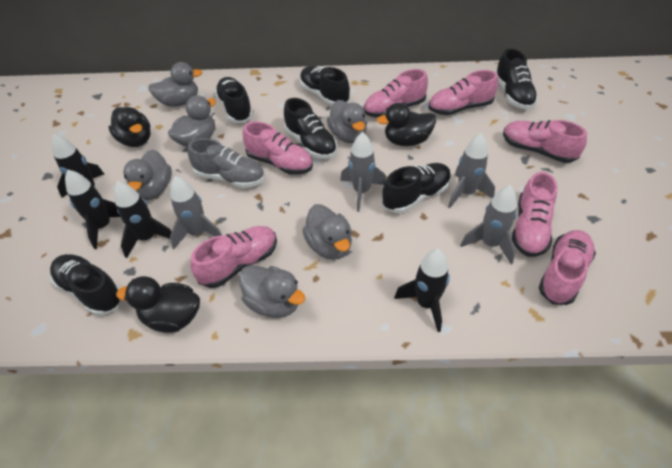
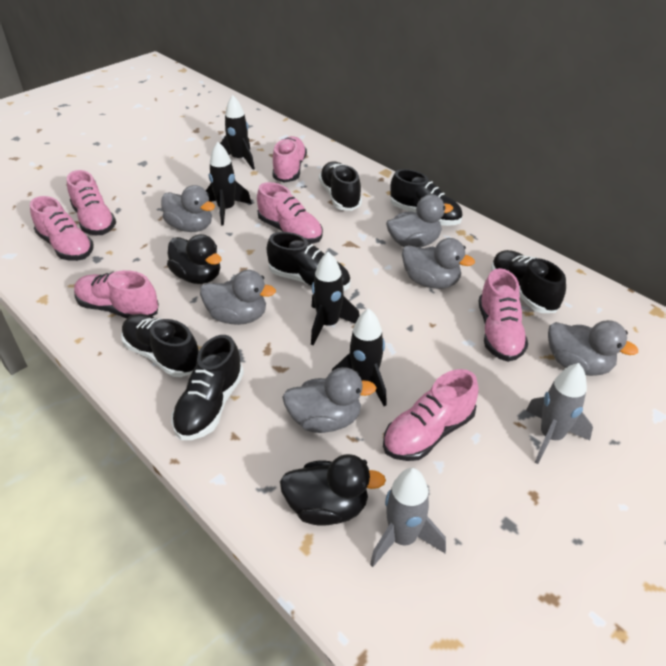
black duck: 3 -> 2
grey rocket: 4 -> 2
grey shoe: 1 -> 0

